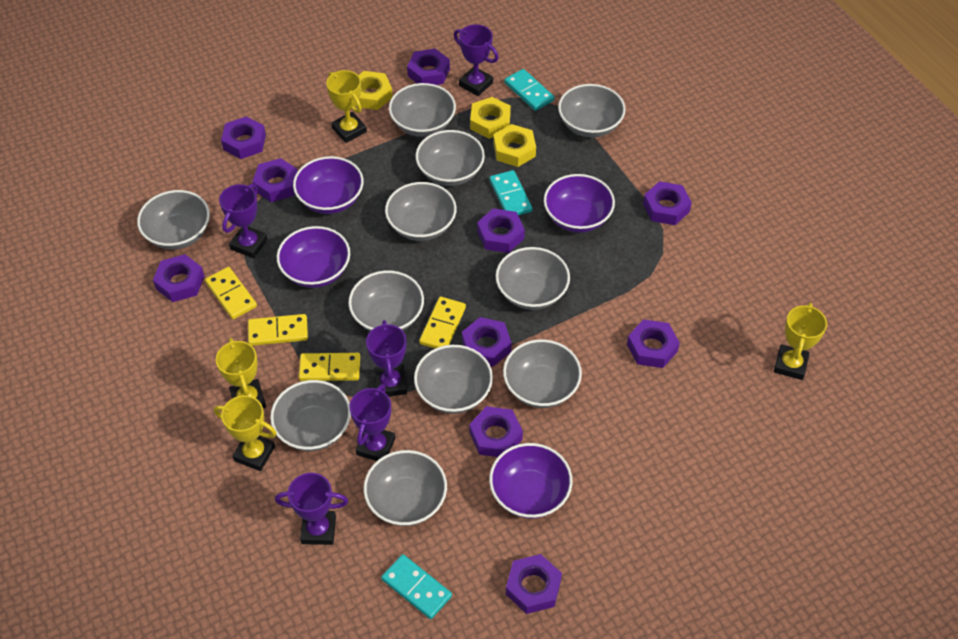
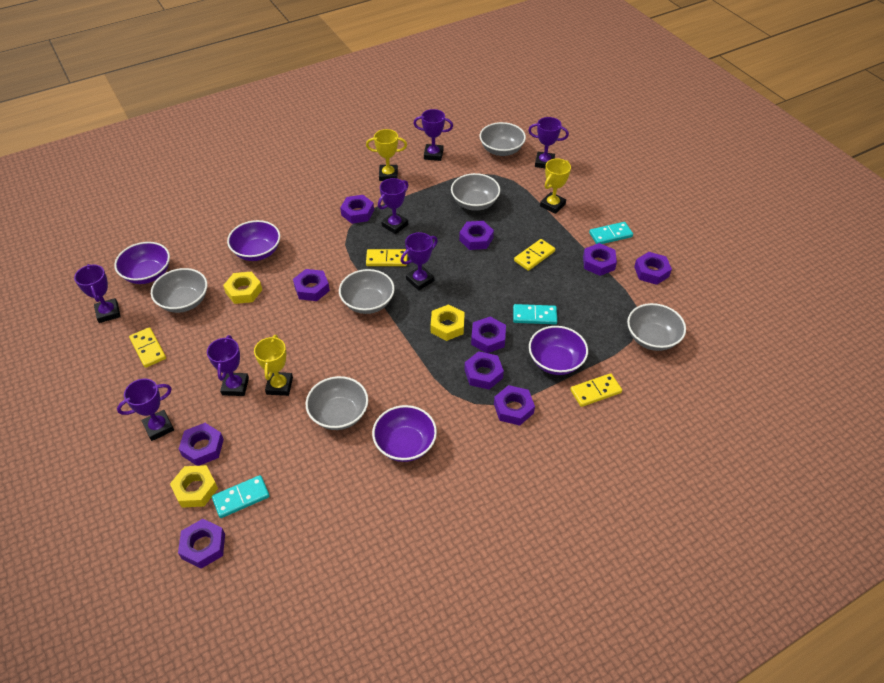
grey bowl: 11 -> 6
purple trophy: 5 -> 7
yellow trophy: 4 -> 3

